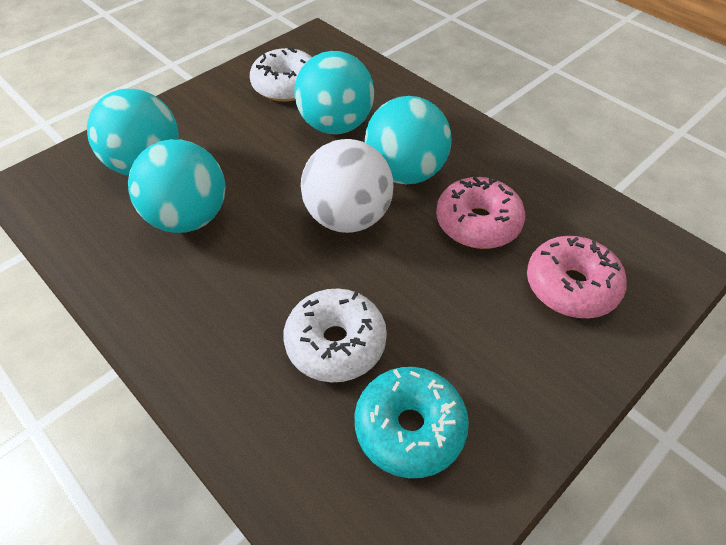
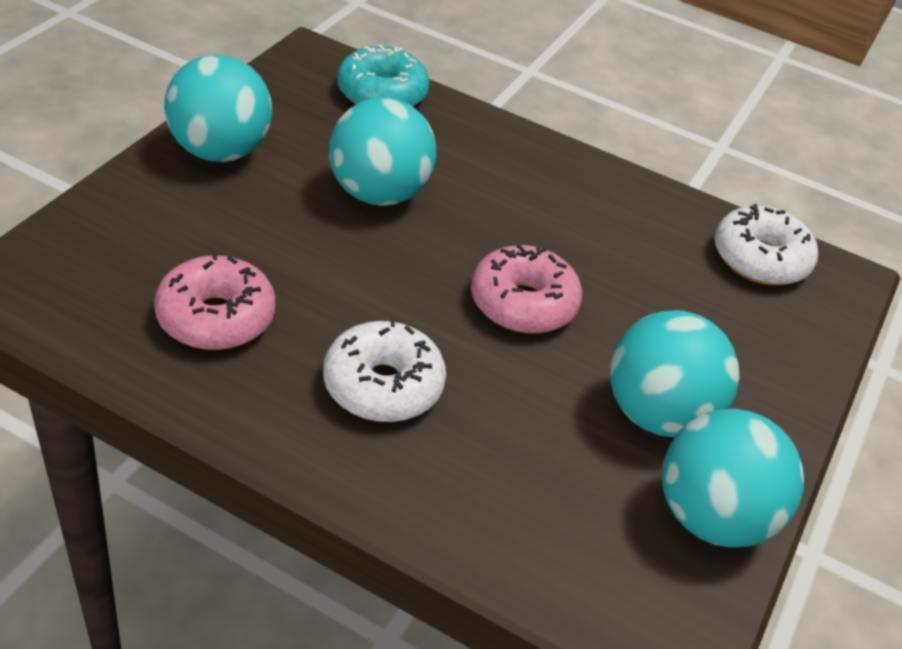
white ball: 1 -> 0

